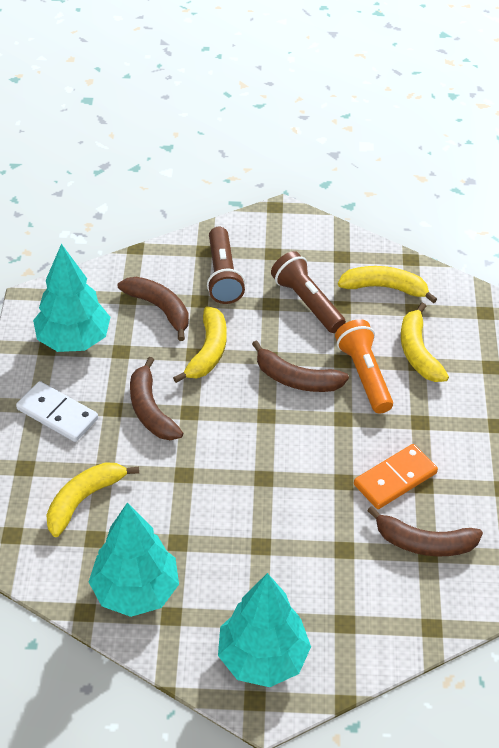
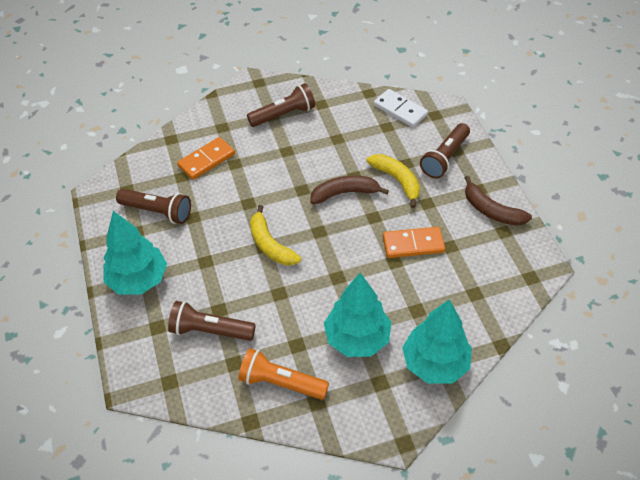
brown banana: 4 -> 2
brown flashlight: 2 -> 4
orange domino: 1 -> 2
yellow banana: 4 -> 2

